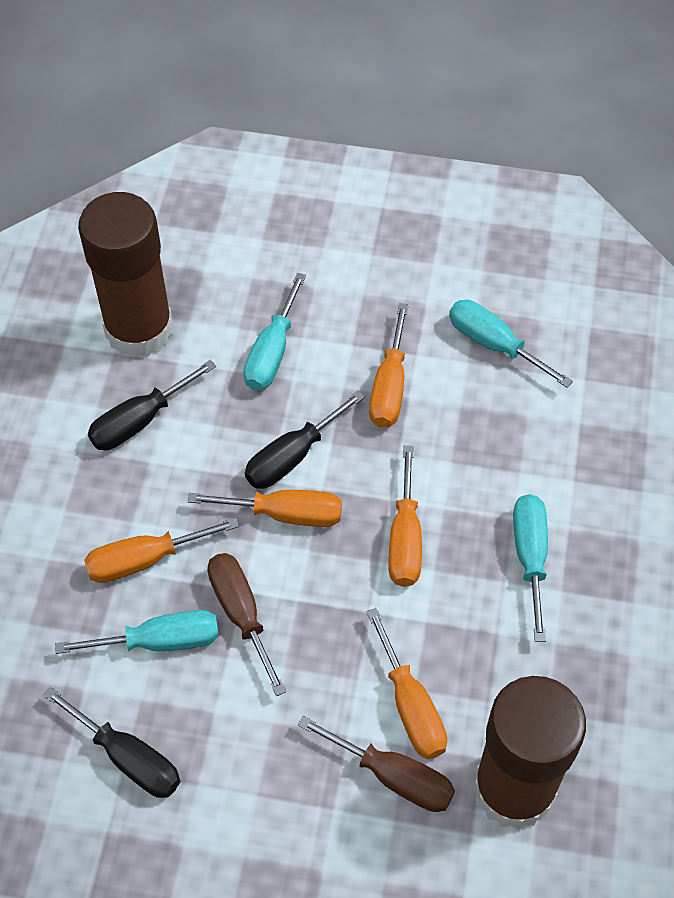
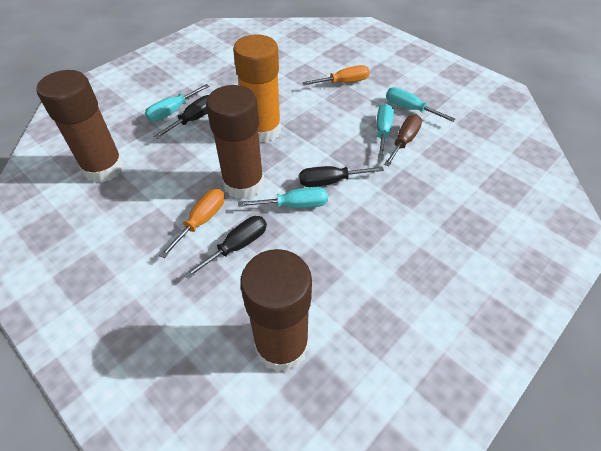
brown glue stick: 2 -> 3
brown screwdriver: 2 -> 1
orange glue stick: 0 -> 1
orange screwdriver: 5 -> 2

